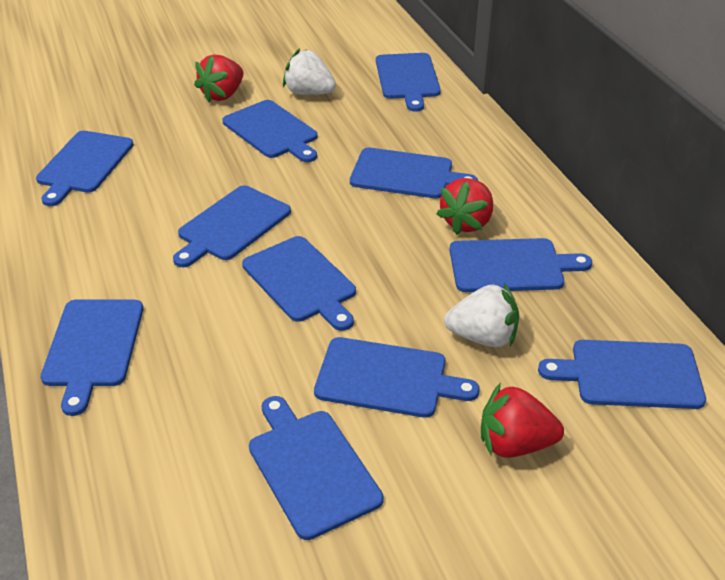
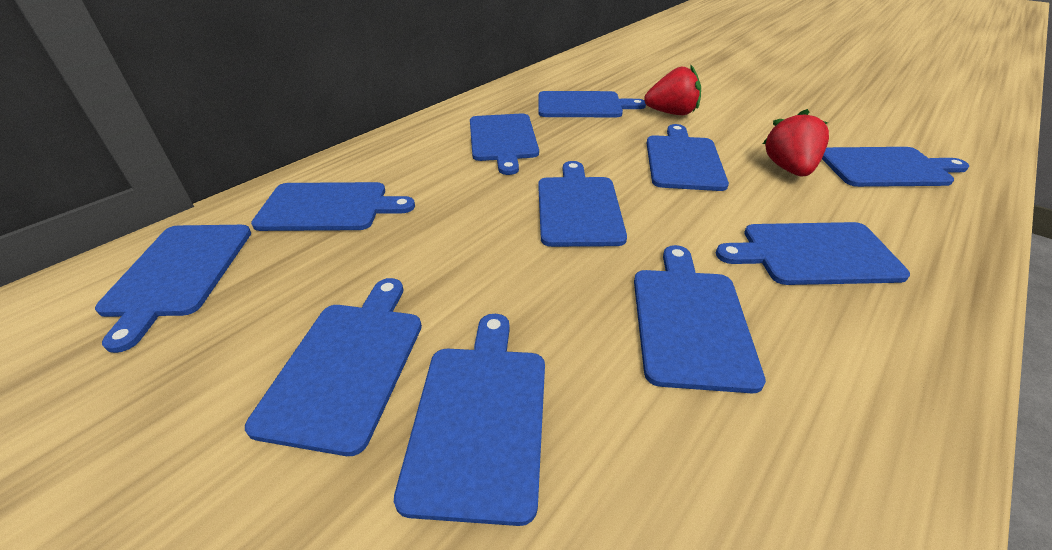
red strawberry: 3 -> 2
white strawberry: 2 -> 0

